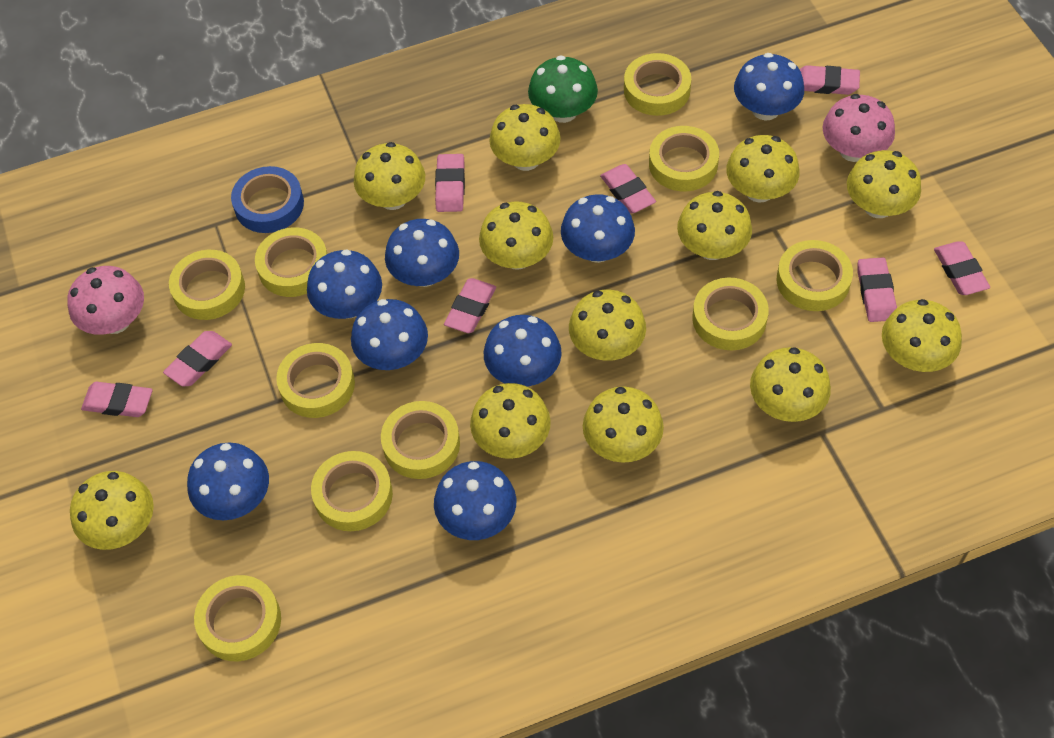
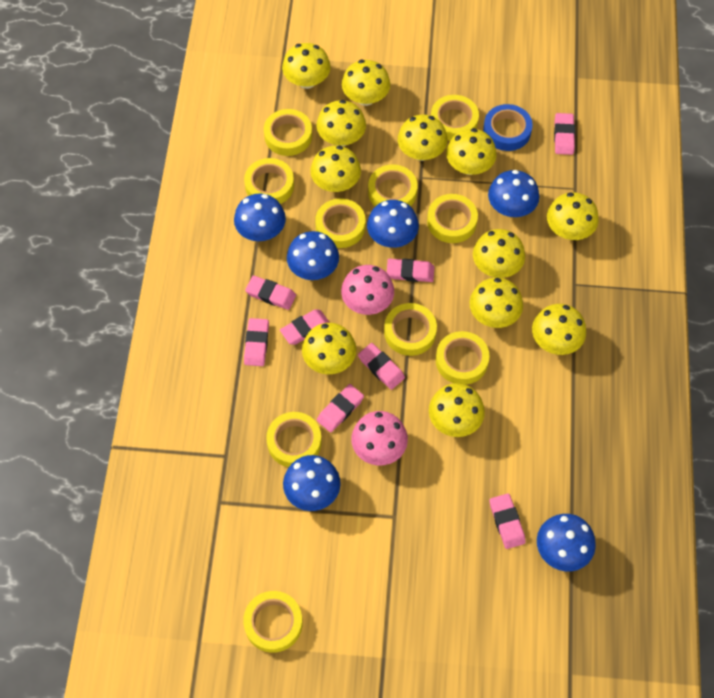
blue mushroom: 8 -> 6
green mushroom: 1 -> 0

